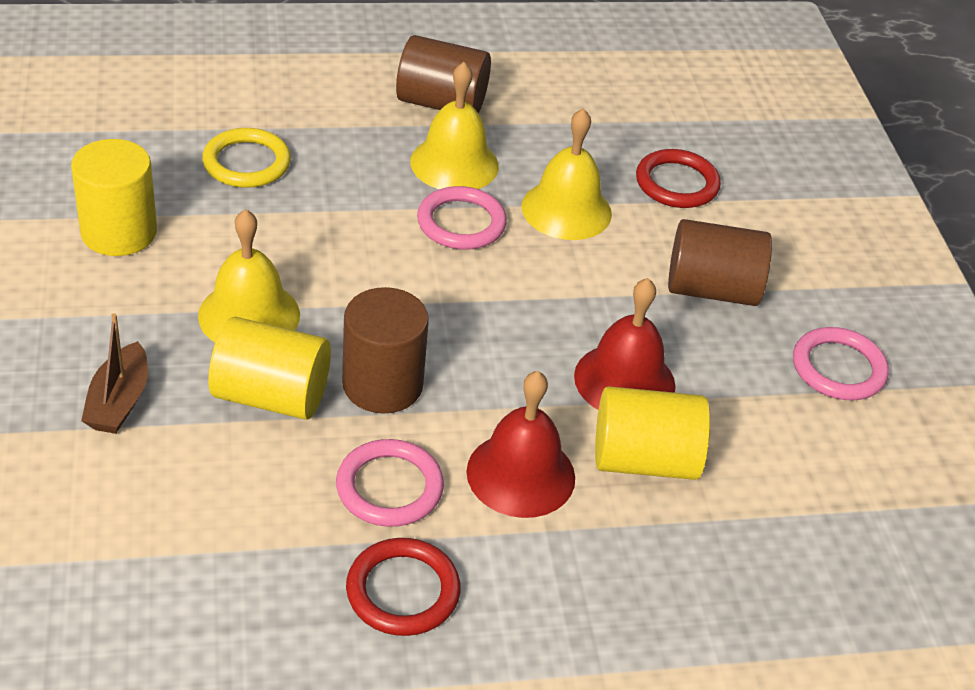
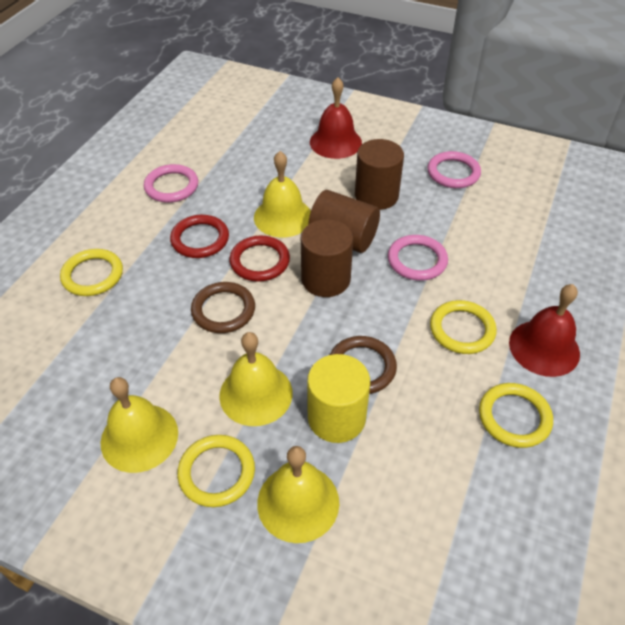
brown boat: 1 -> 0
brown ring: 0 -> 2
yellow bell: 3 -> 4
yellow cylinder: 3 -> 1
yellow ring: 1 -> 4

